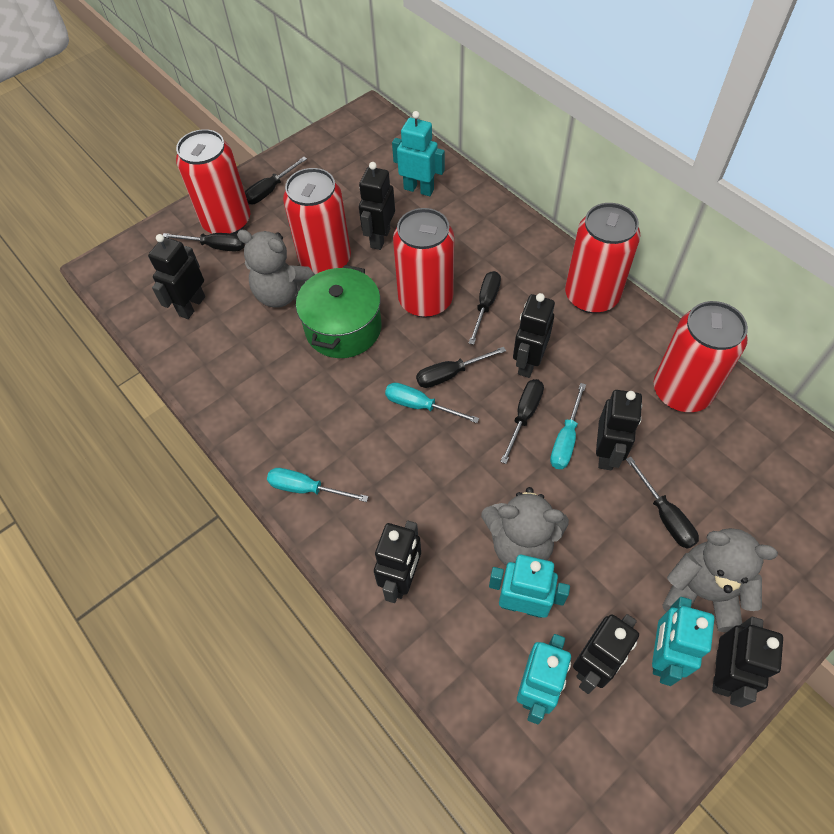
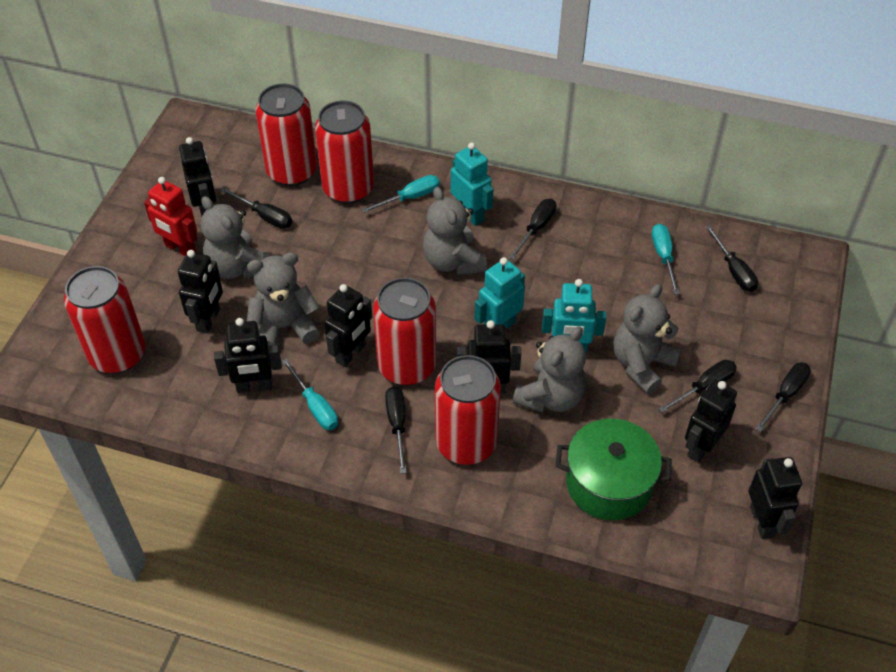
grey teddy bear: 3 -> 5
red robot: 0 -> 1
turquoise robot: 4 -> 3

